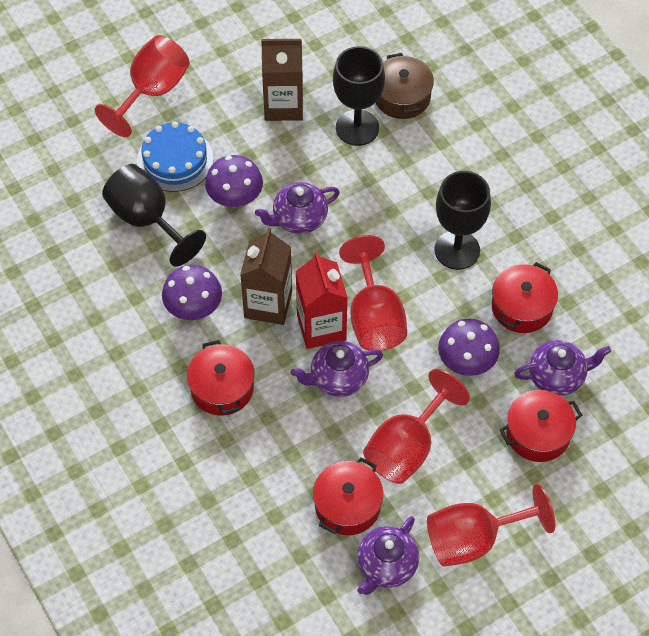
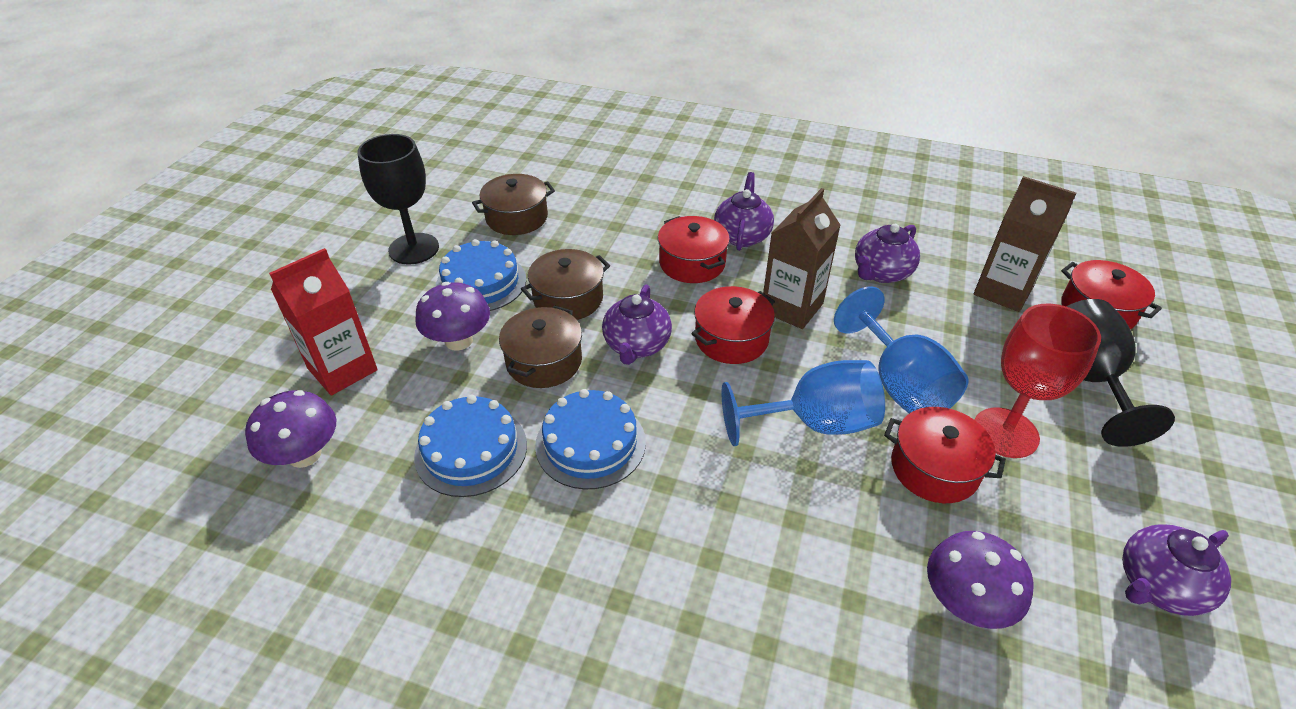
black goblet: 3 -> 2
blue cake: 1 -> 3
blue goblet: 0 -> 2
brown pot: 1 -> 3
red goblet: 4 -> 1

